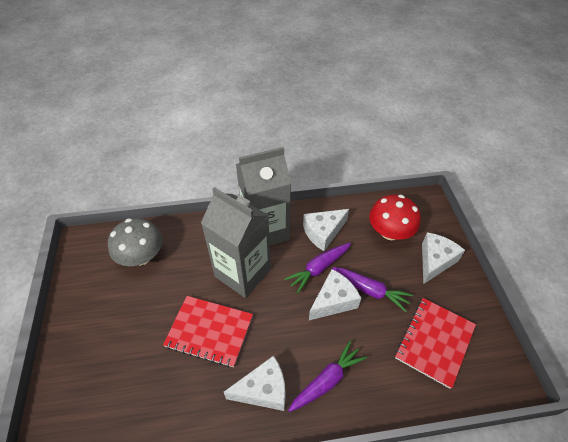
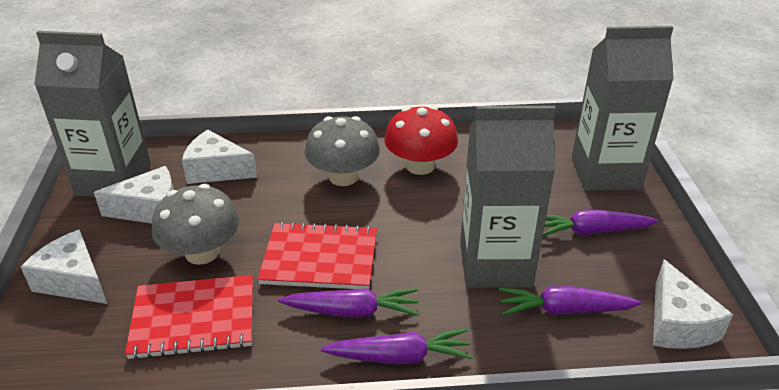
grey carton: 2 -> 3
grey mushroom: 1 -> 2
purple carrot: 3 -> 4

